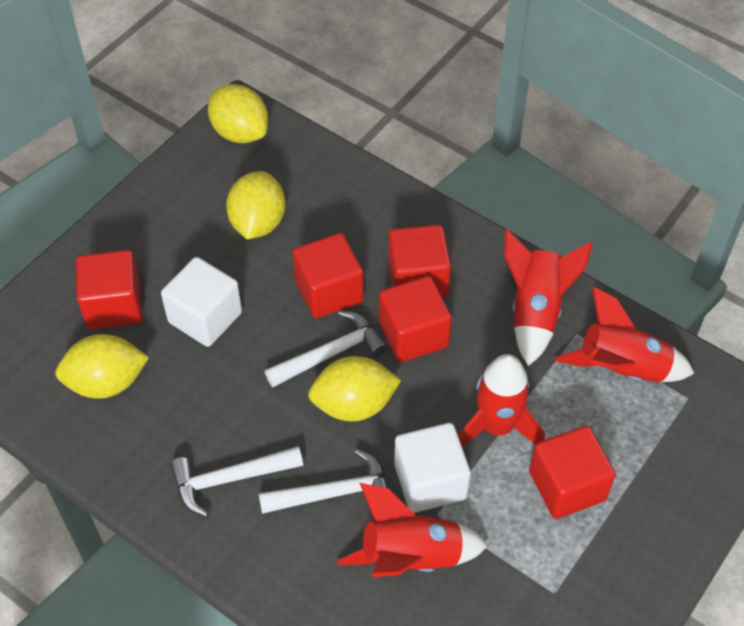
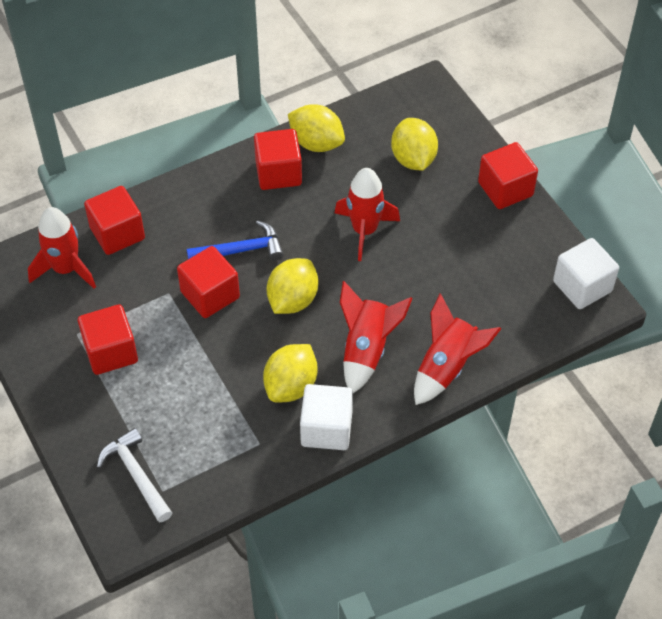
blue hammer: 0 -> 1
white hammer: 3 -> 1

